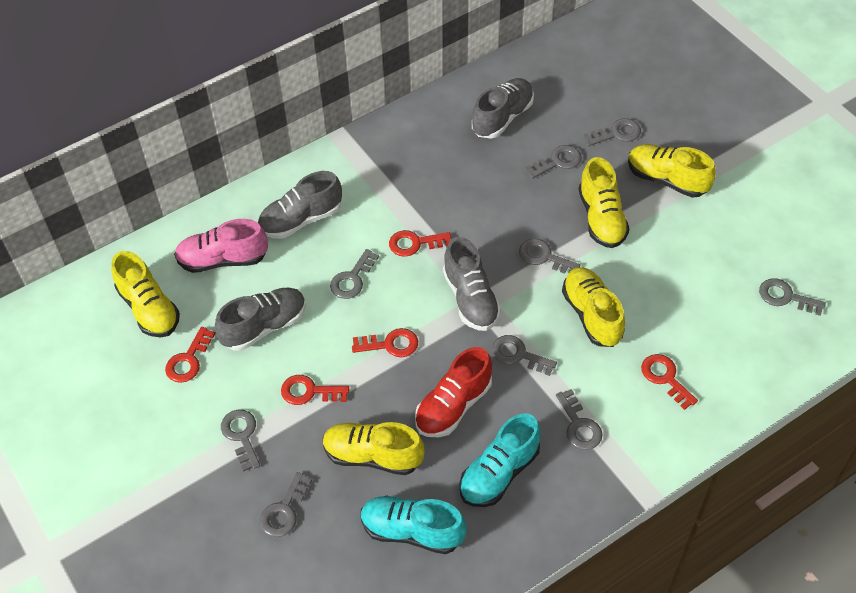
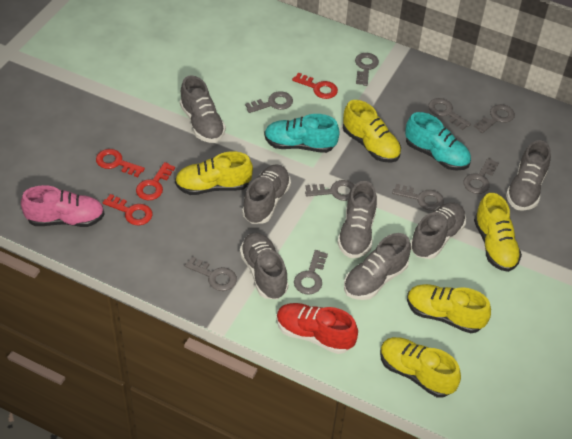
grey shoe: 4 -> 7
red key: 5 -> 4

